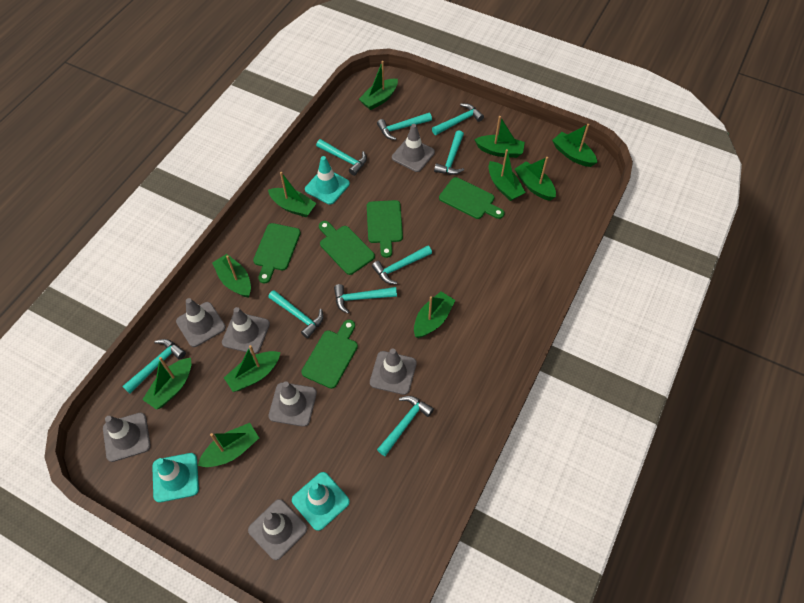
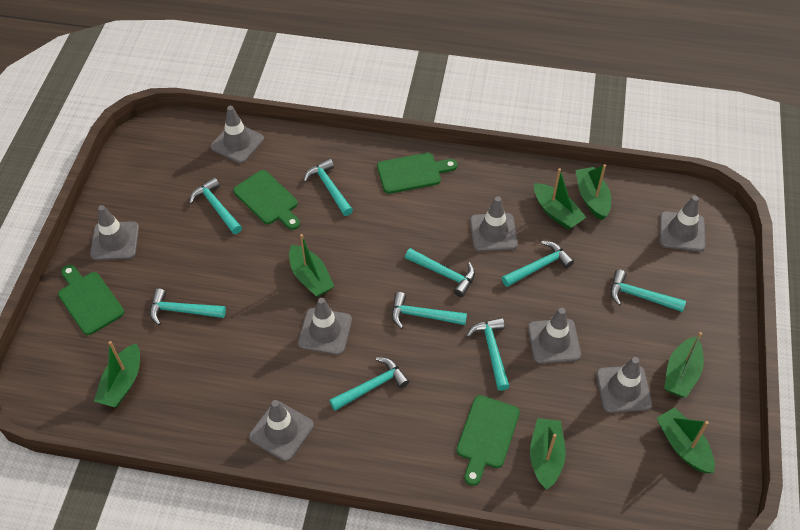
green boat: 11 -> 7
green cutting board: 5 -> 4
grey traffic cone: 7 -> 8
turquoise traffic cone: 3 -> 0

